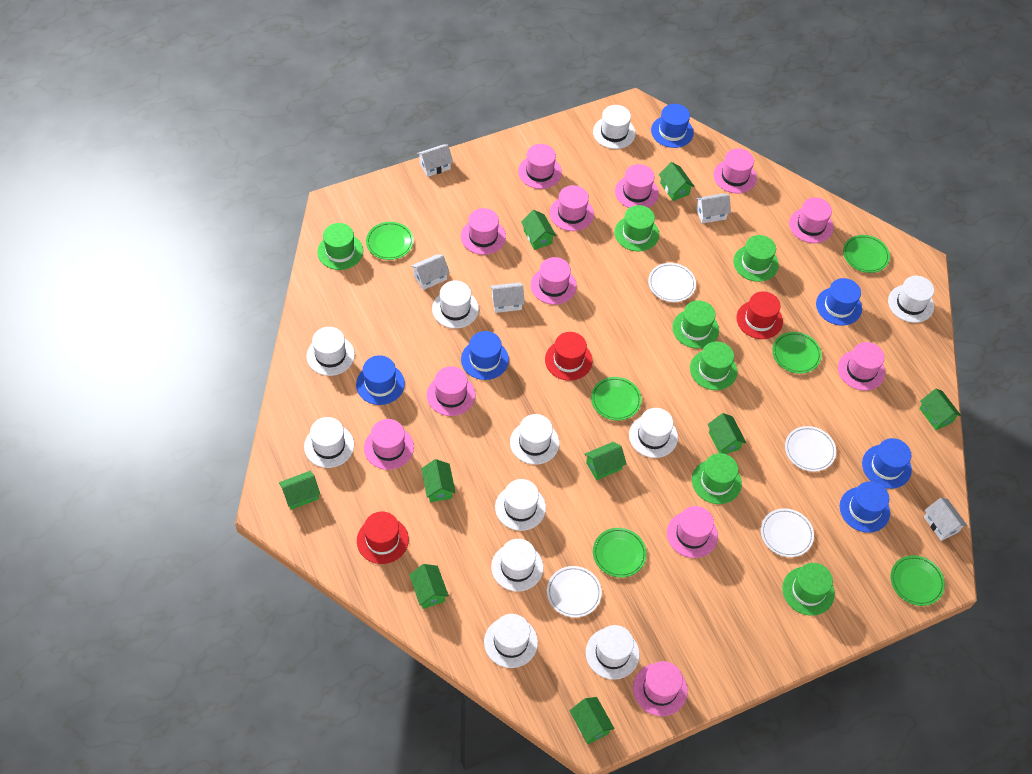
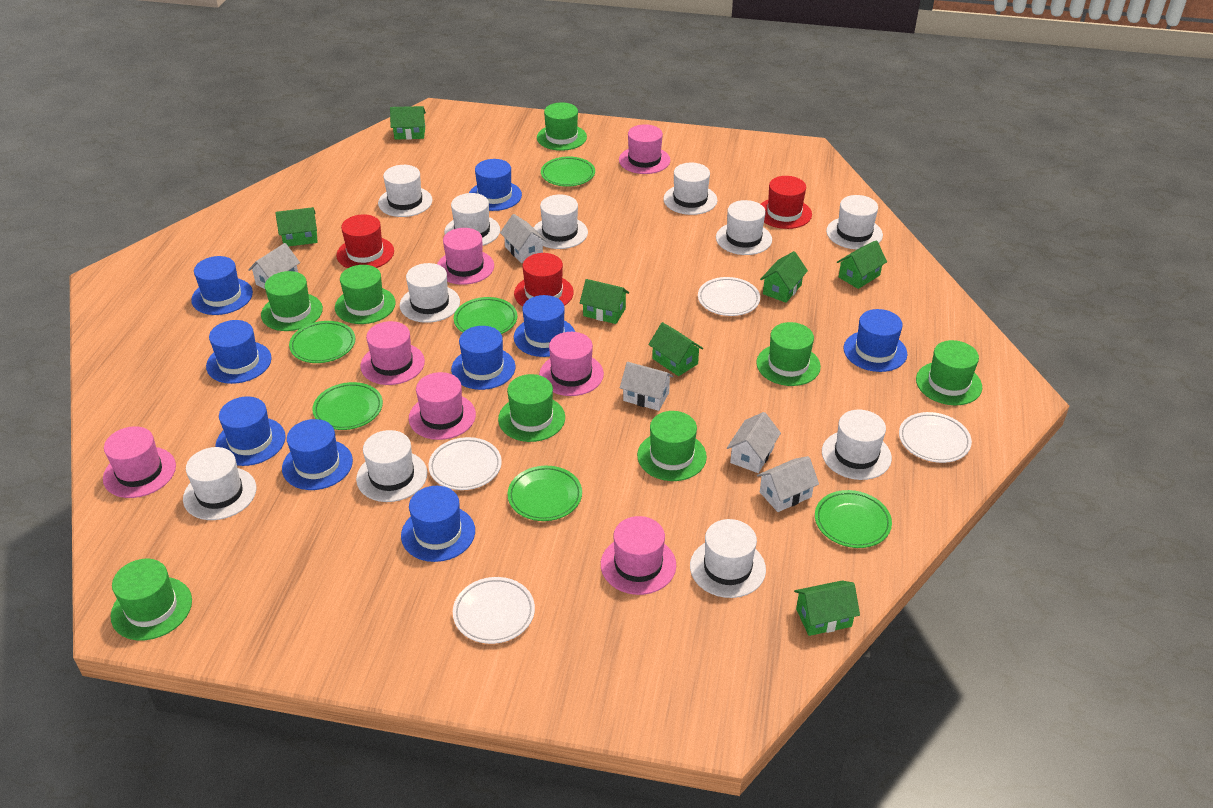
blue hat: 6 -> 9
green hat: 7 -> 8
green house: 9 -> 7
pink hat: 12 -> 7

